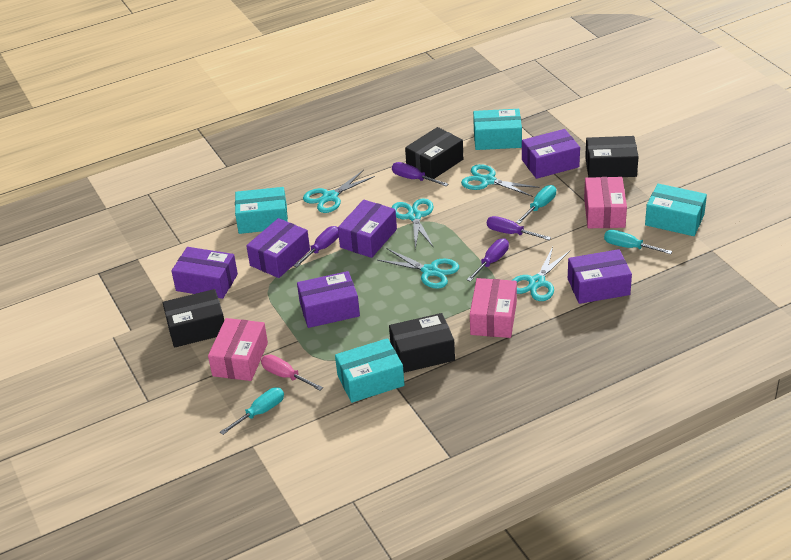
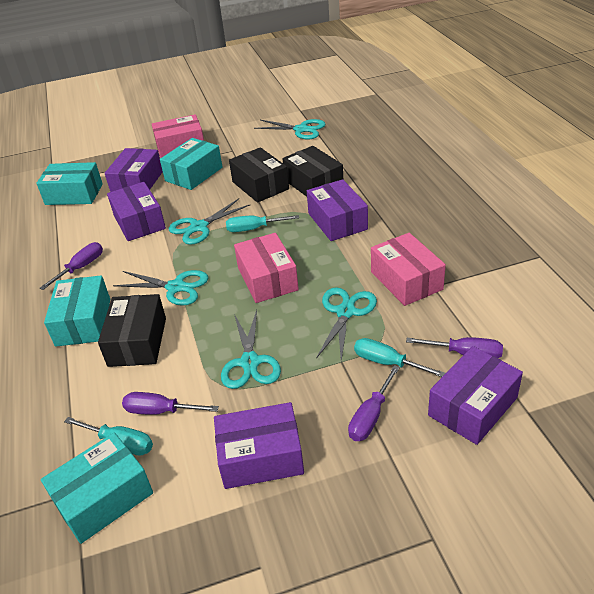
black box: 4 -> 3
pink screwdriver: 1 -> 0
purple box: 6 -> 5

